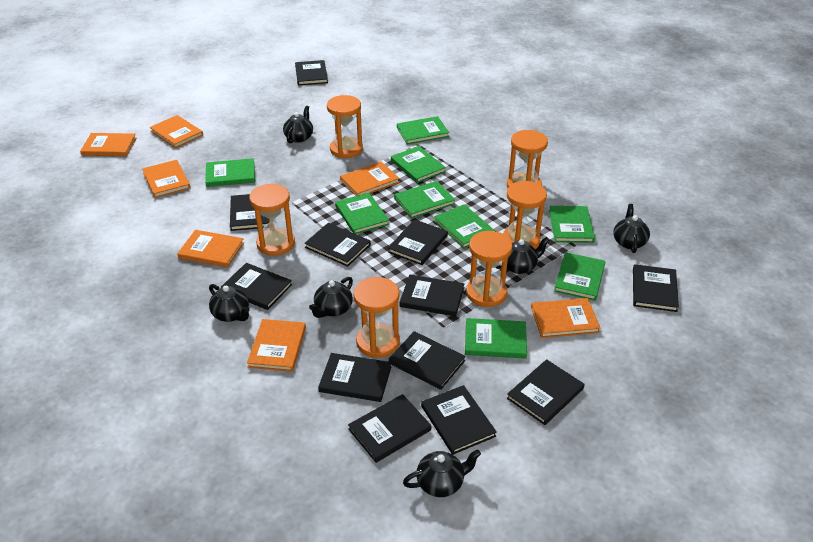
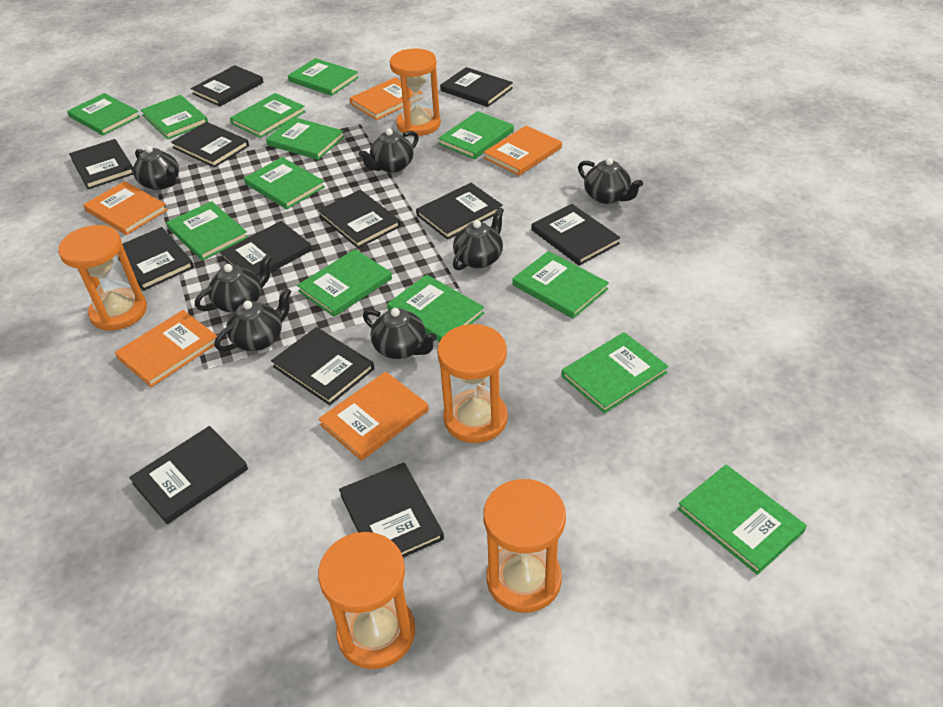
black teapot: 6 -> 7
green book: 9 -> 13
orange book: 7 -> 5
orange hourglass: 6 -> 5

